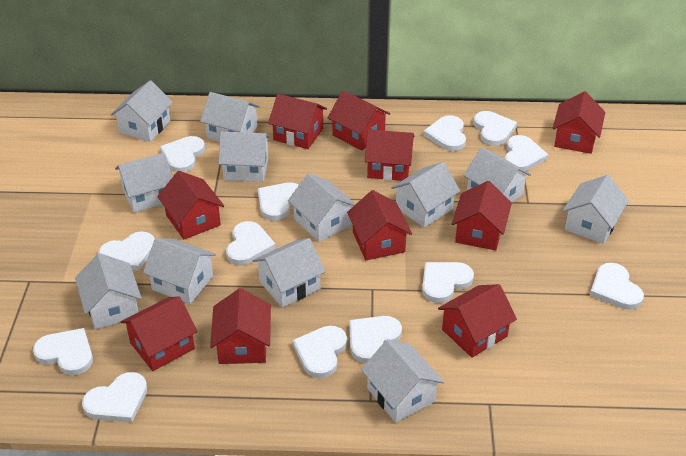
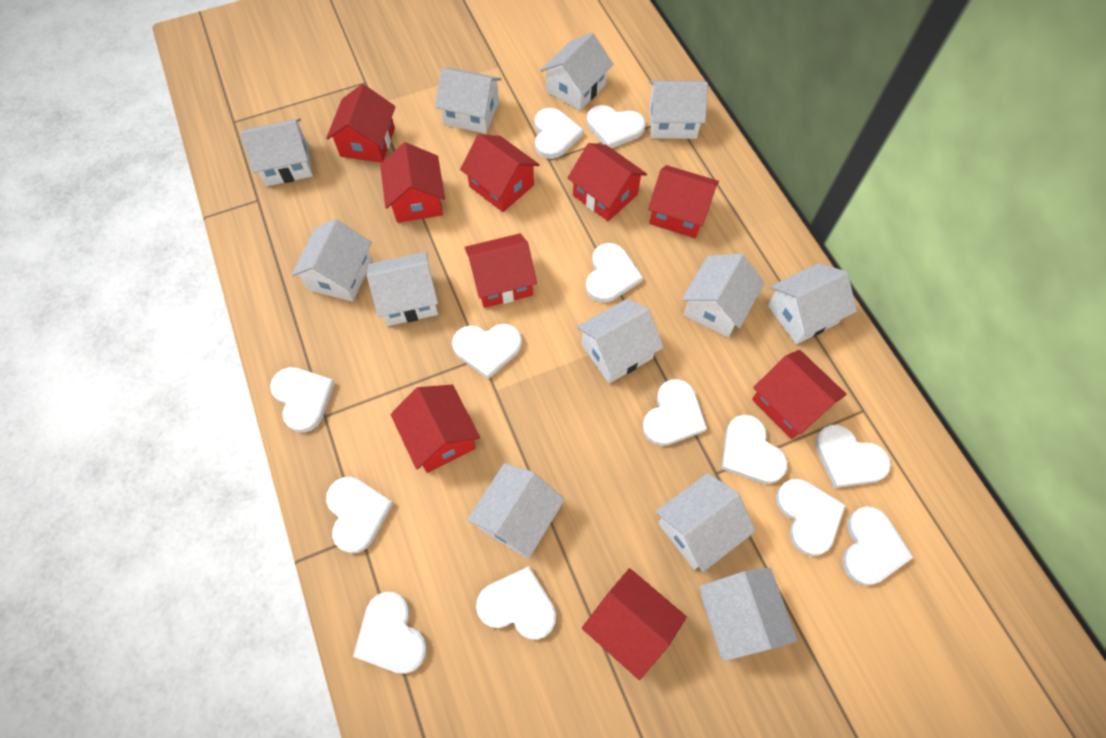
red house: 10 -> 9

